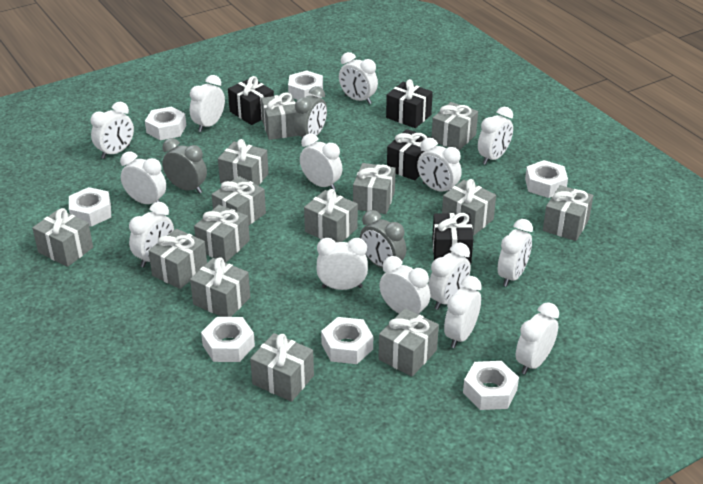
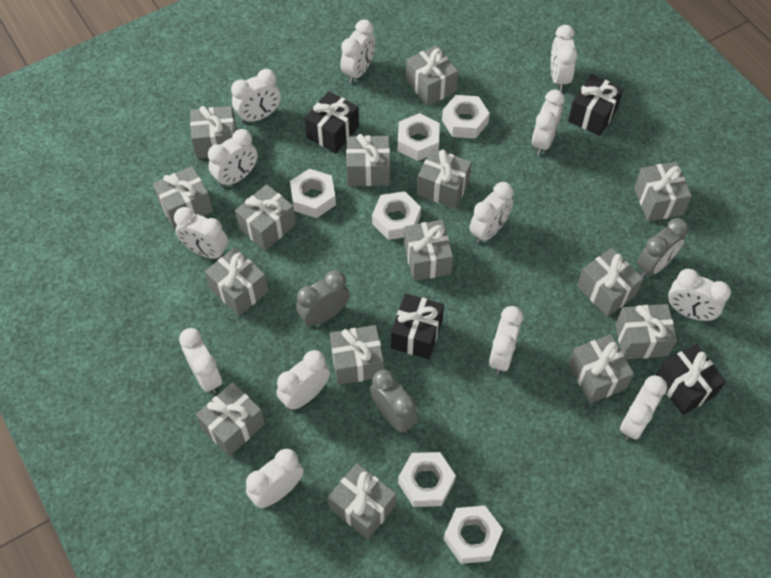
grey gift: 14 -> 15
white clock: 14 -> 13
white nut: 7 -> 6

